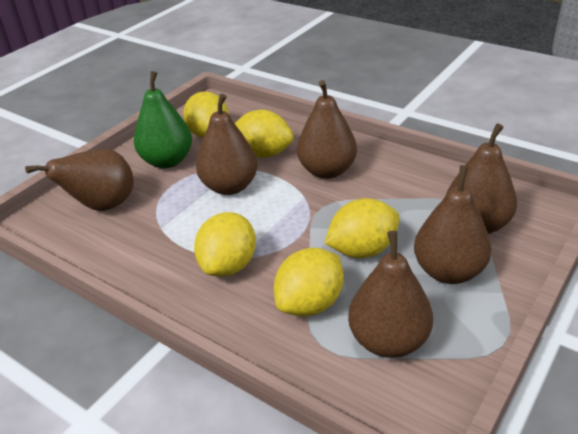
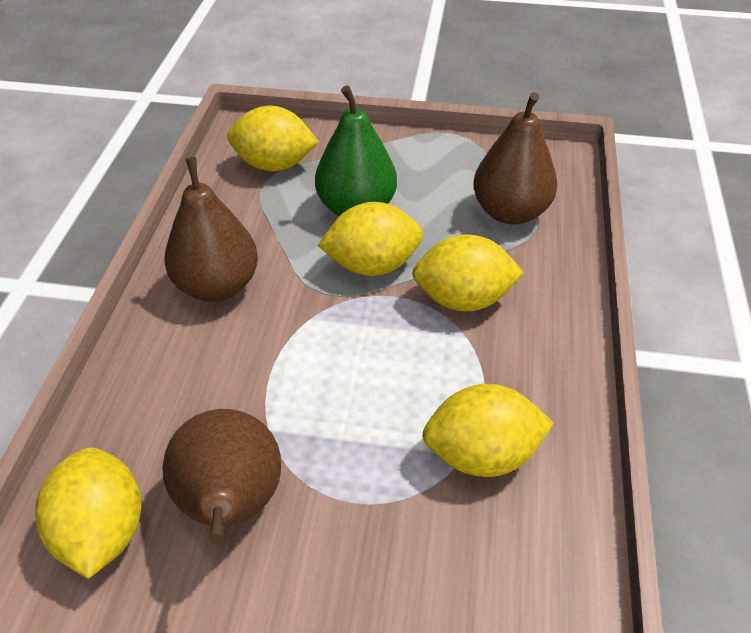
brown pear: 6 -> 3

